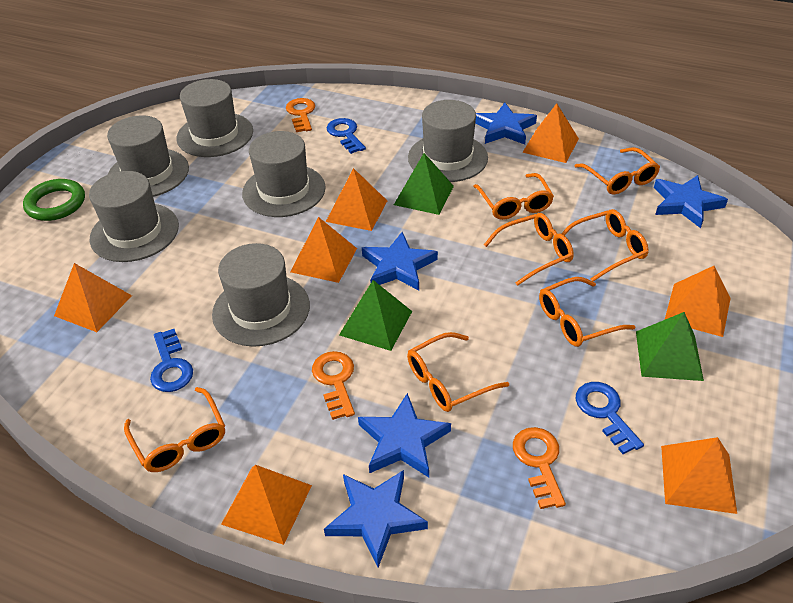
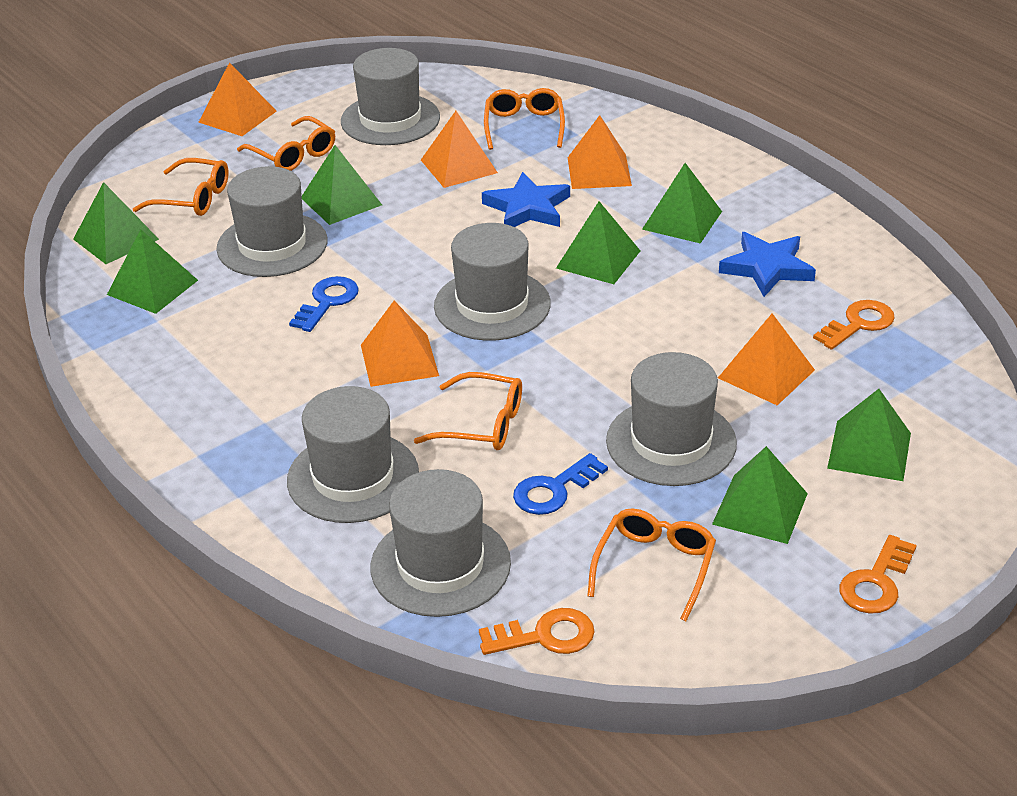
blue key: 3 -> 2
blue star: 5 -> 2
green pyramid: 3 -> 7
green ring: 1 -> 0
orange glasses: 7 -> 5
orange pyramid: 7 -> 5

